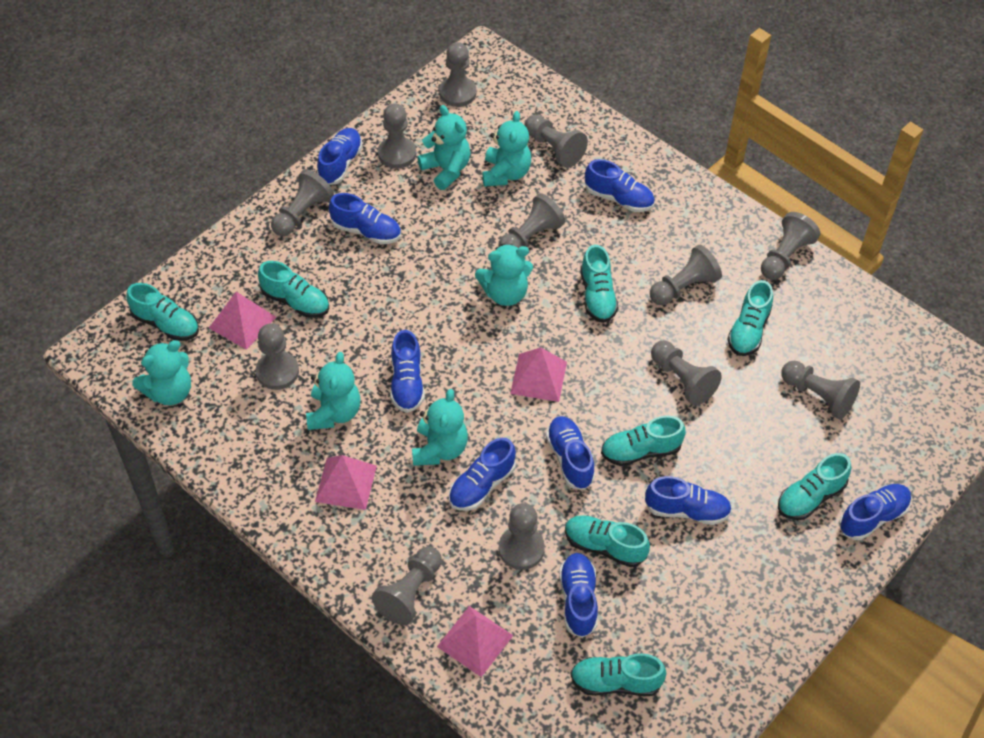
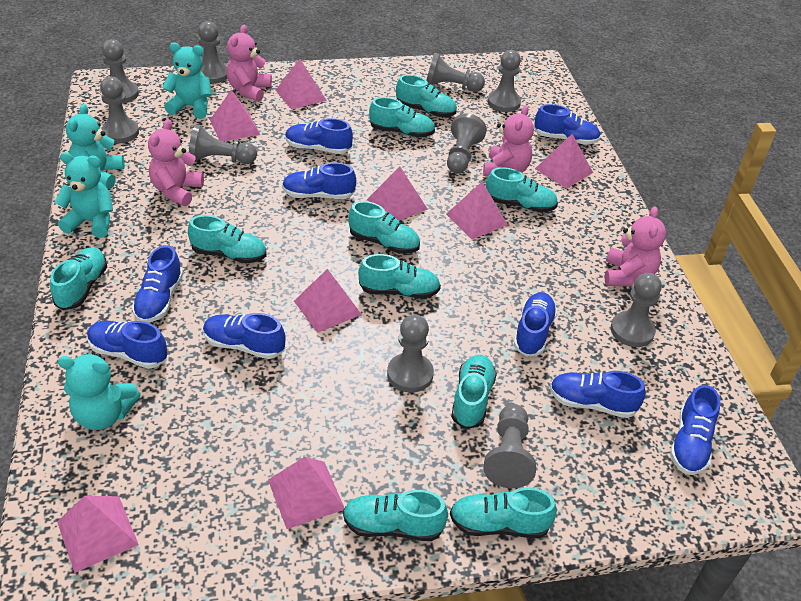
grey pawn: 12 -> 10
pink pyramid: 4 -> 8
pink teddy bear: 0 -> 4
turquoise shoe: 8 -> 10
turquoise teddy bear: 6 -> 4

